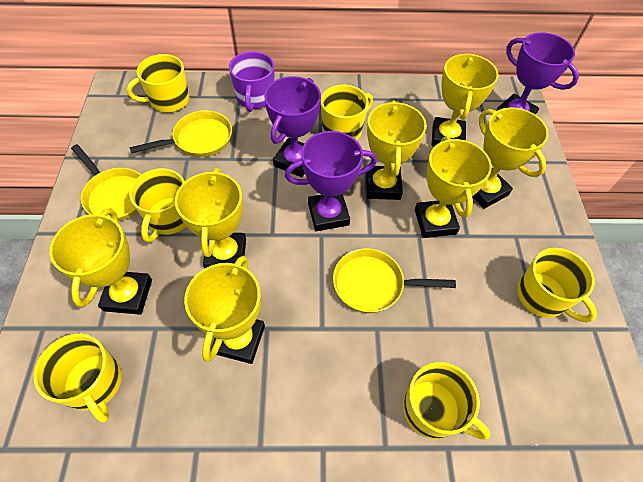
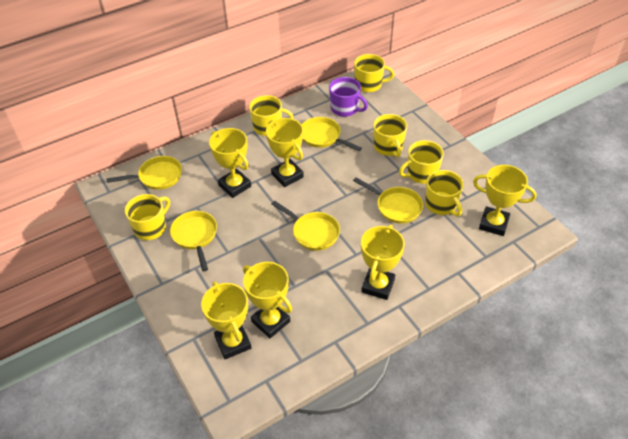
purple trophy: 3 -> 0
yellow pan: 3 -> 5
yellow trophy: 7 -> 6

